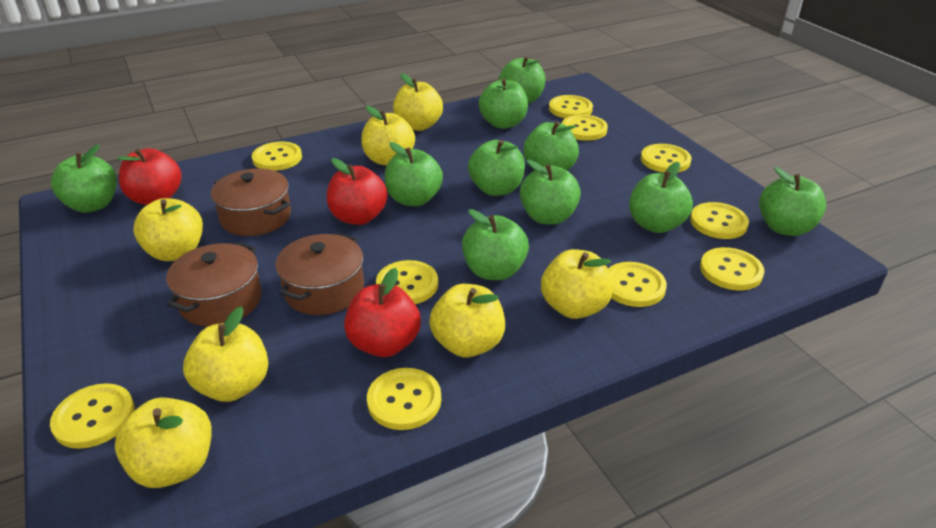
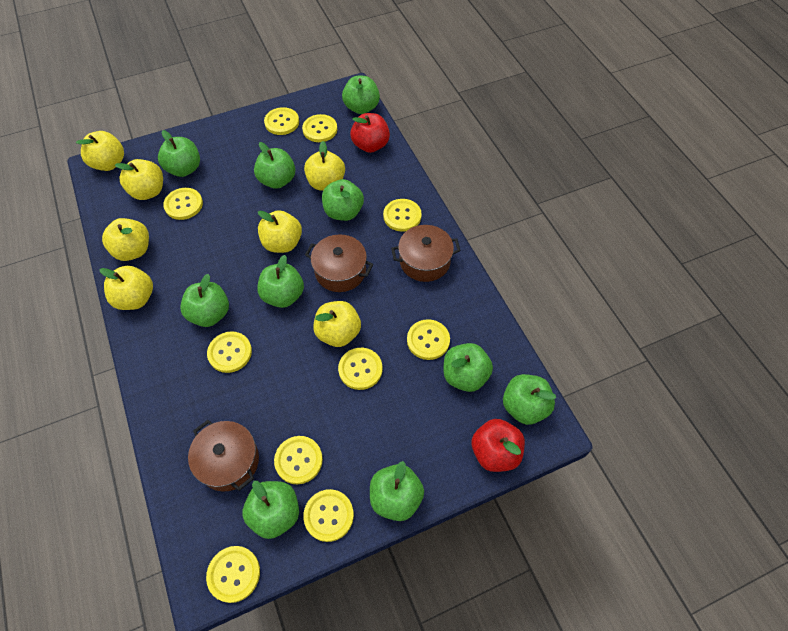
red apple: 3 -> 2

